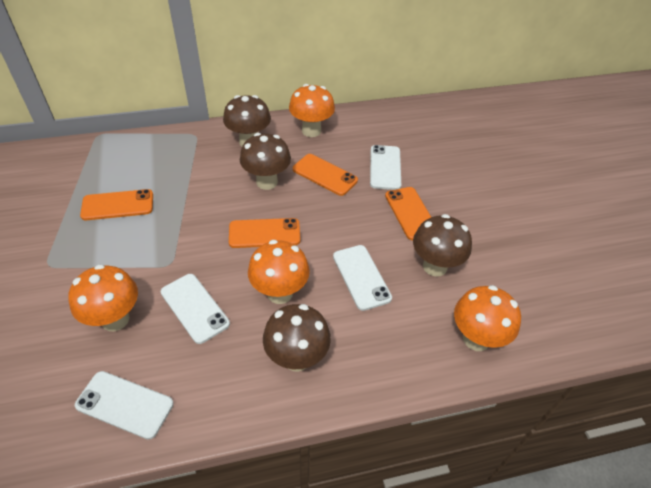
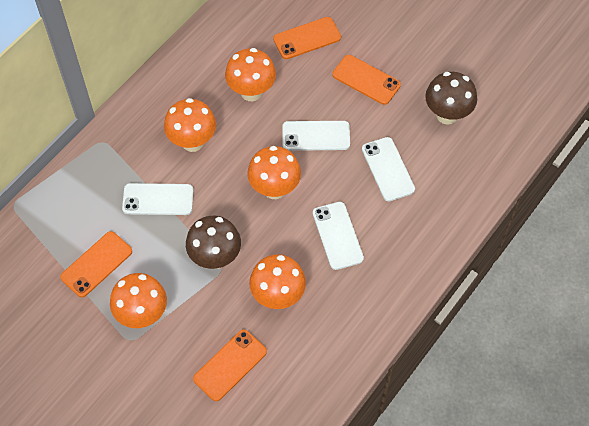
brown mushroom: 4 -> 2
orange mushroom: 4 -> 5

